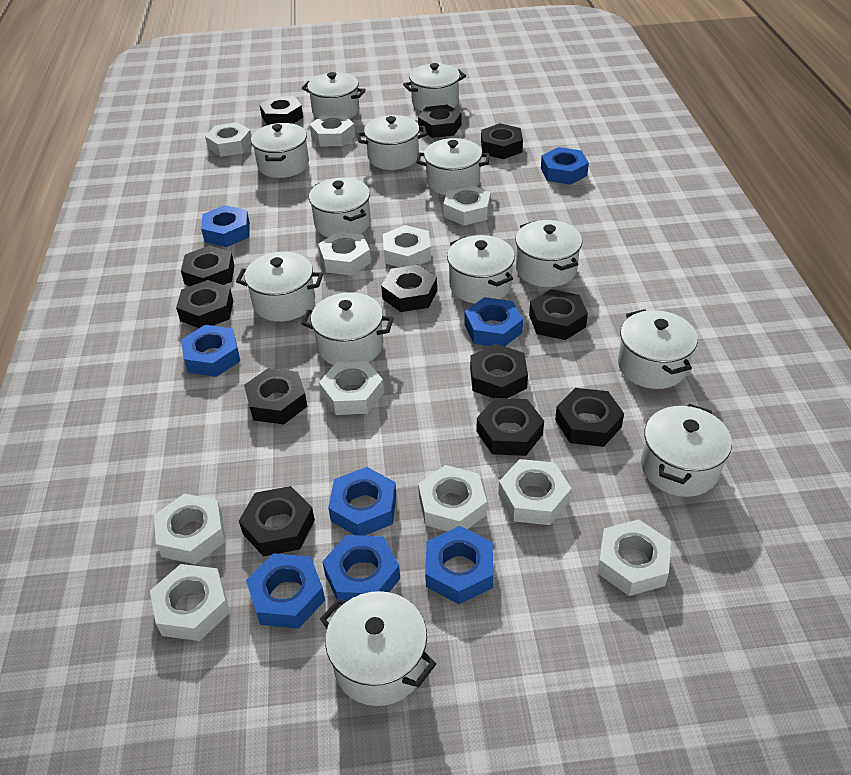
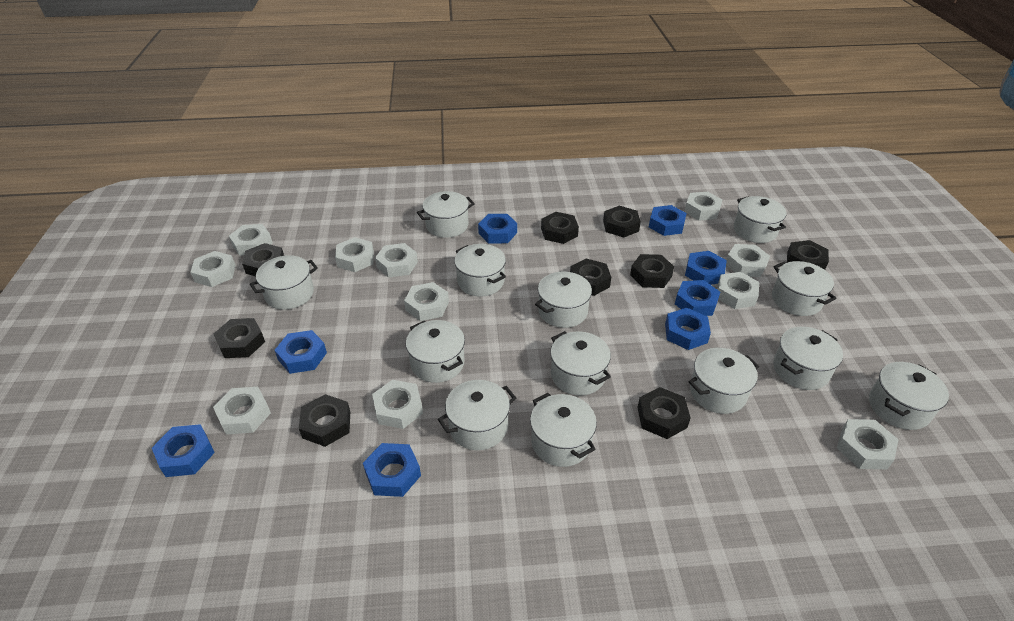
black nut: 12 -> 9

